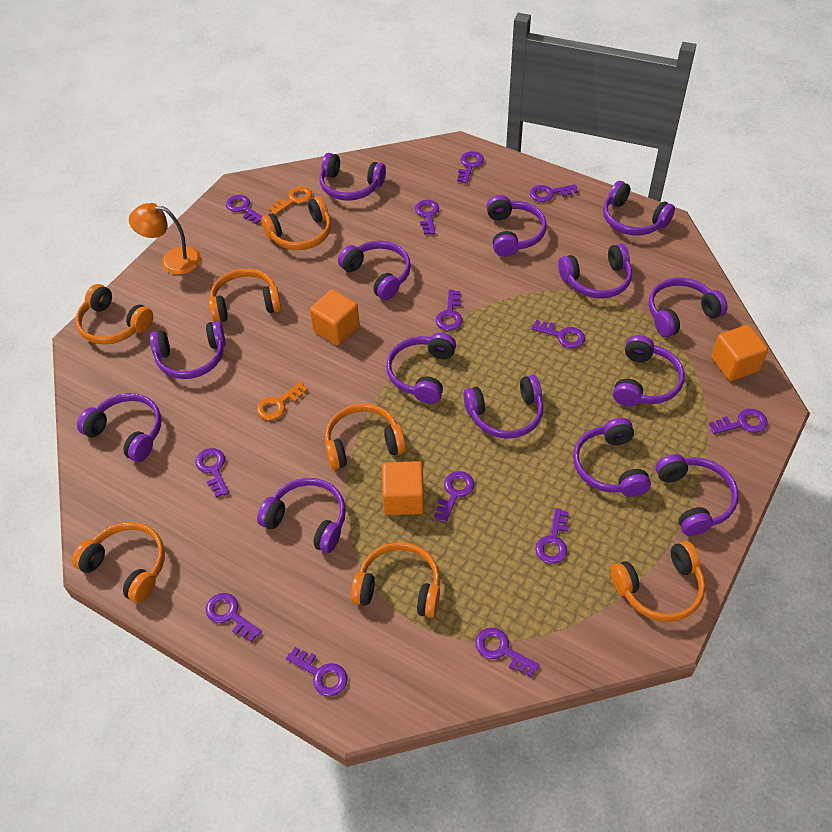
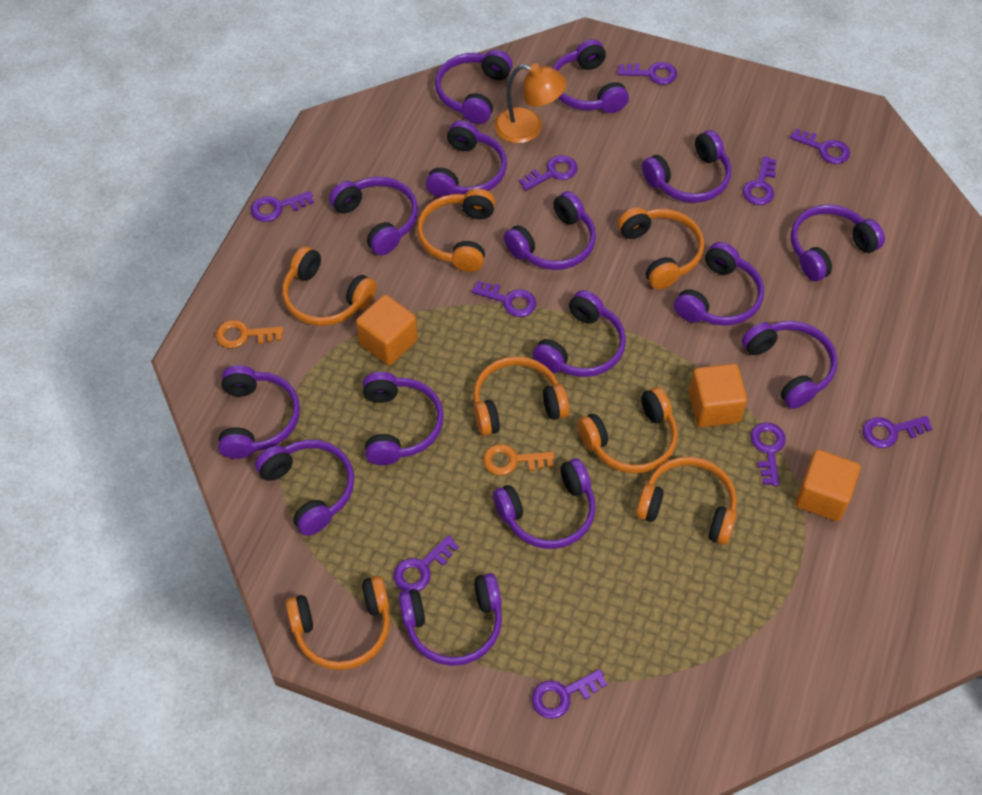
purple headphones: 14 -> 15
purple key: 13 -> 10

